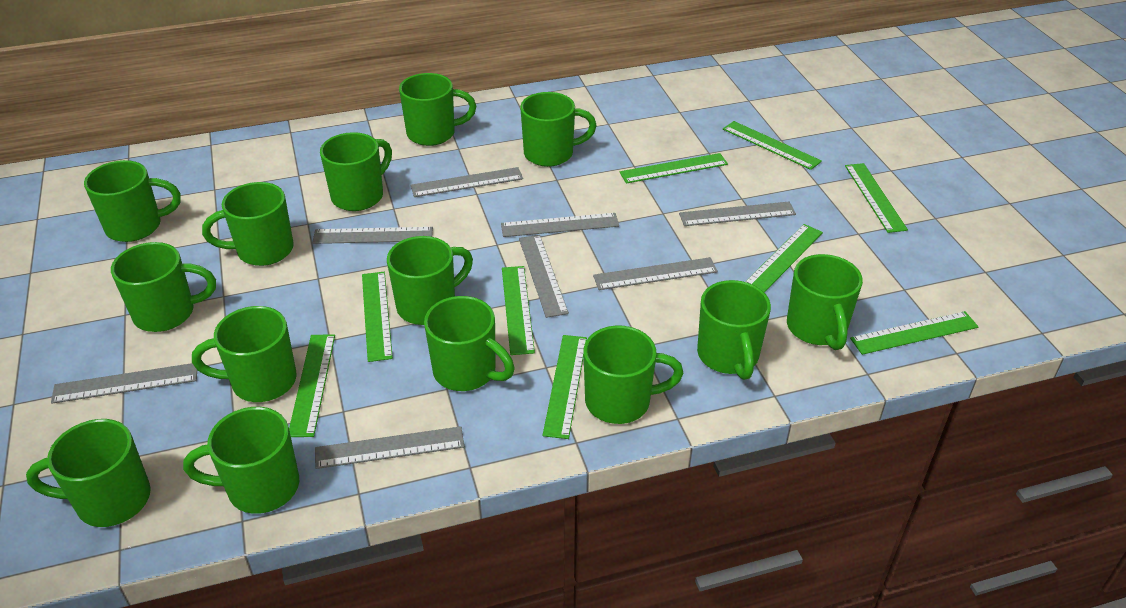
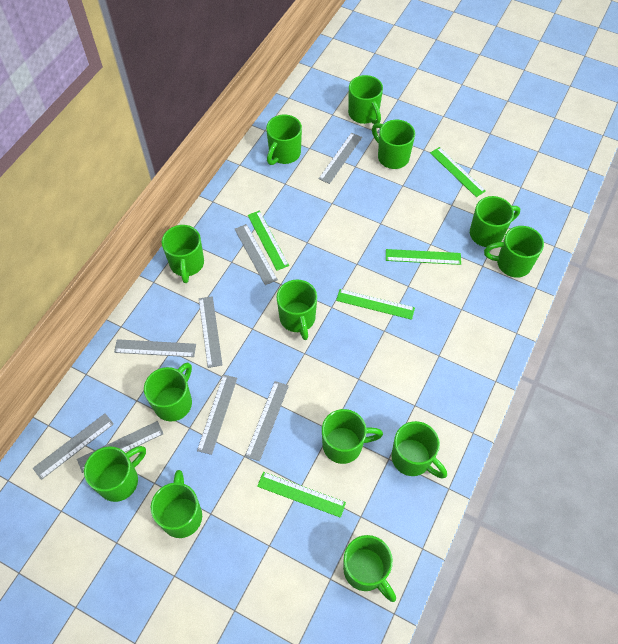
green mug: 14 -> 13
green ruler: 9 -> 5

